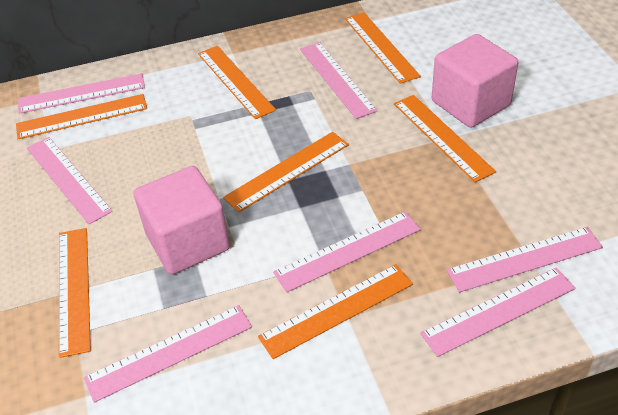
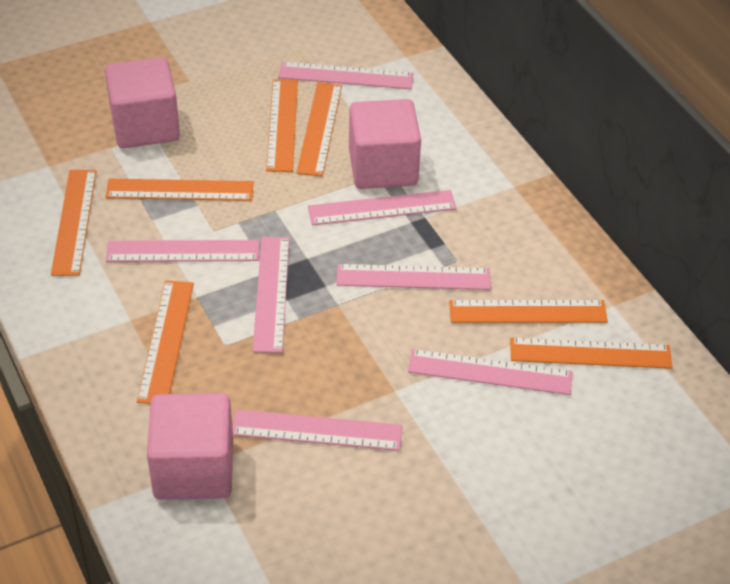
pink cube: 2 -> 3

